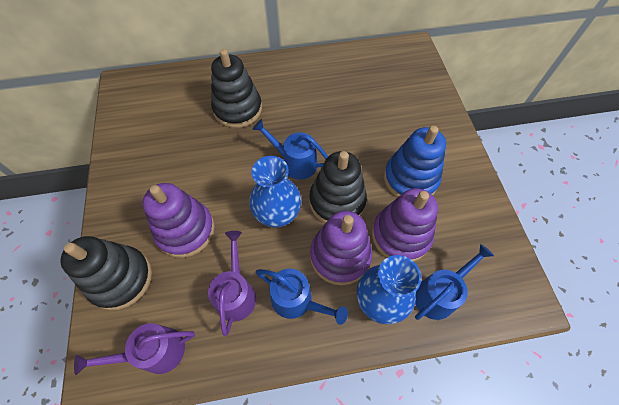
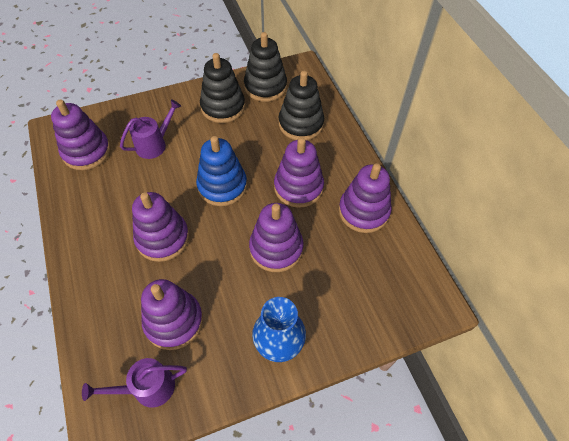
blue vase: 2 -> 1
blue watering can: 3 -> 0
purple stacking toy: 3 -> 6

